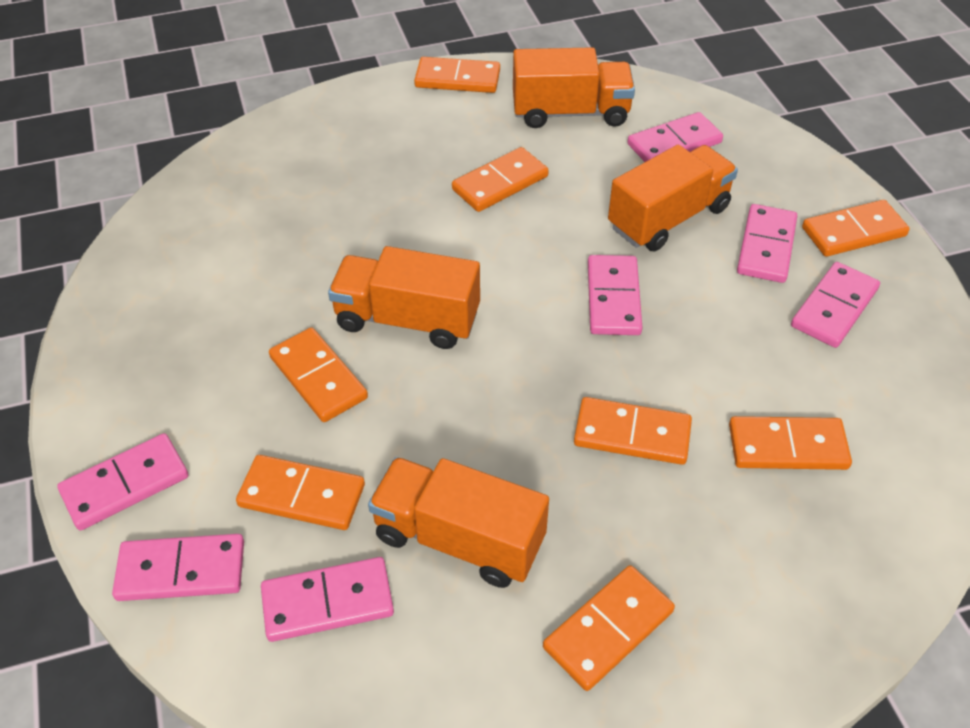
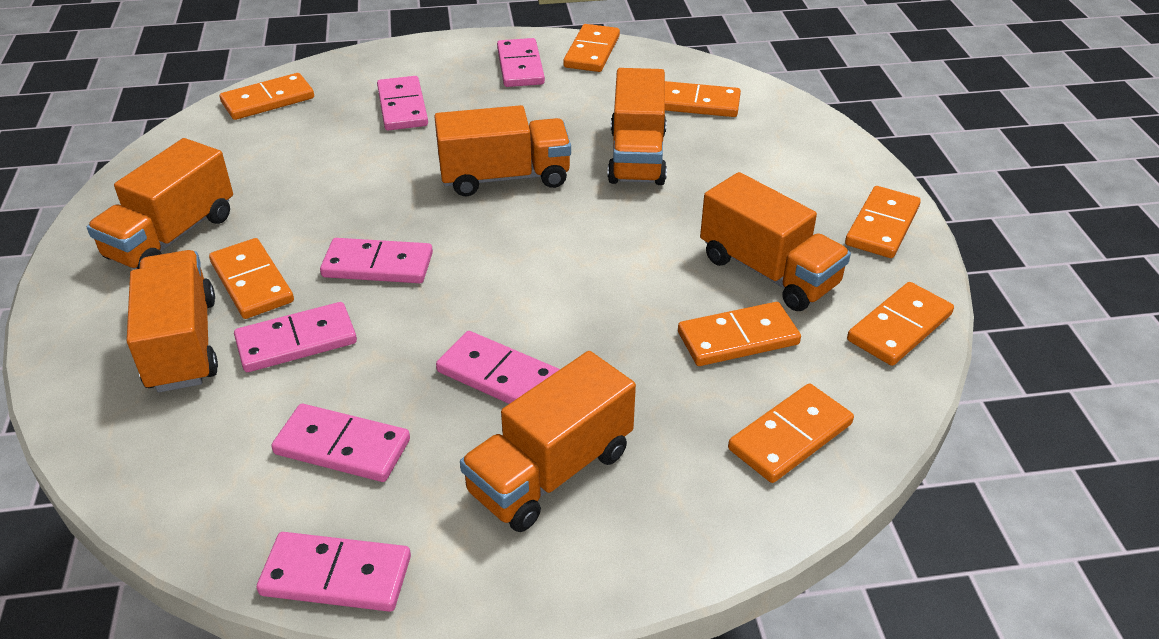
orange truck: 4 -> 6

